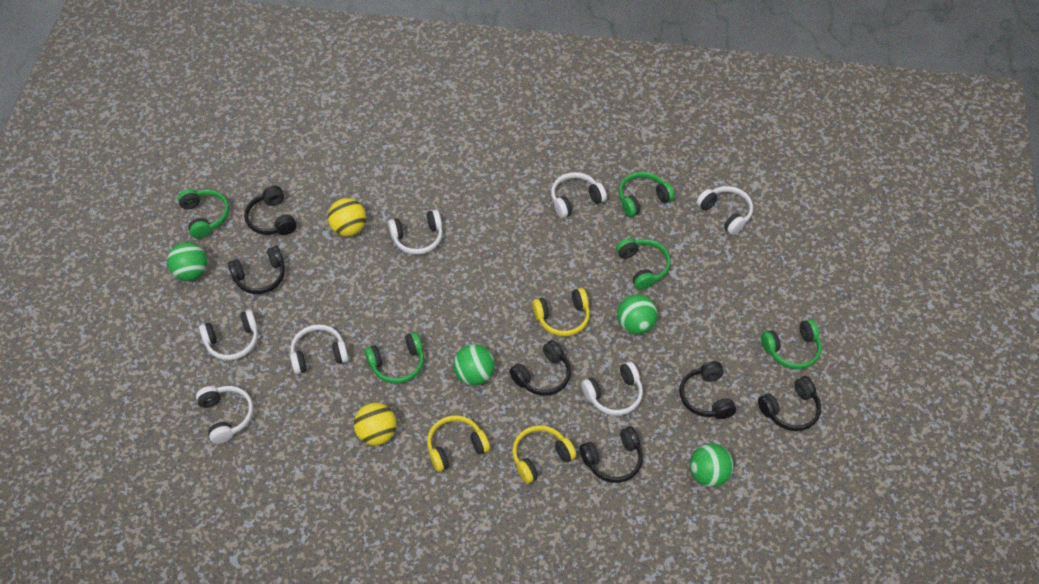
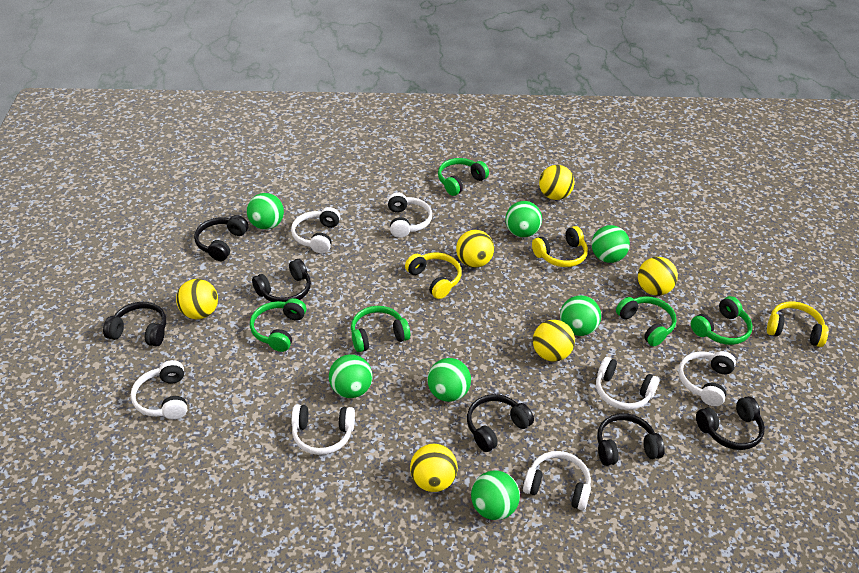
green ball: 4 -> 7
yellow ball: 2 -> 6

